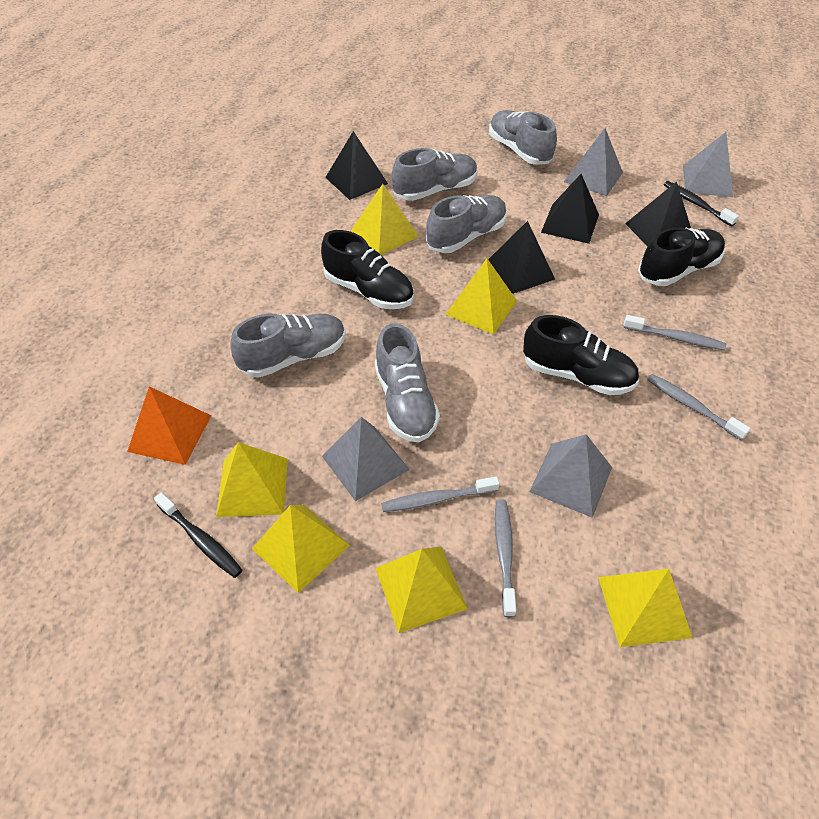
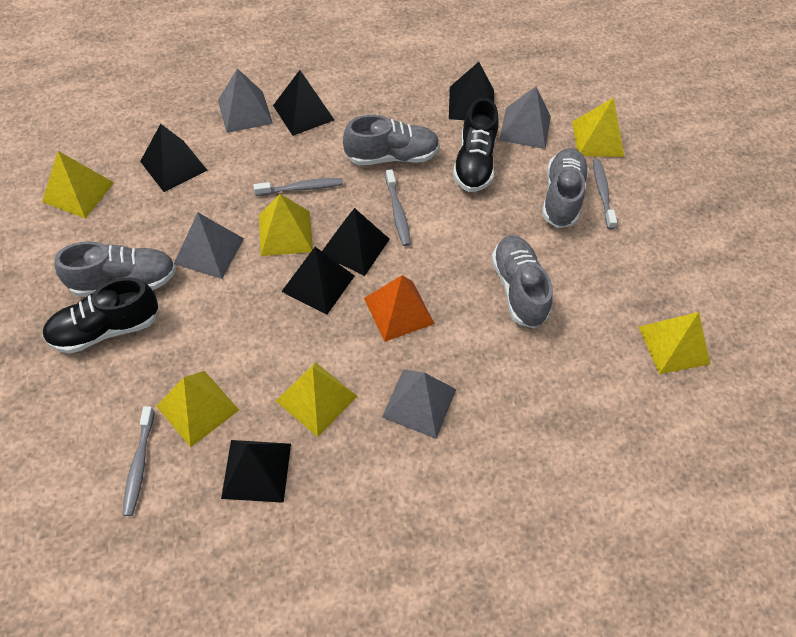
black pyramid: 4 -> 6
black shoe: 3 -> 2
black toothbrush: 2 -> 0
grey shoe: 5 -> 4

